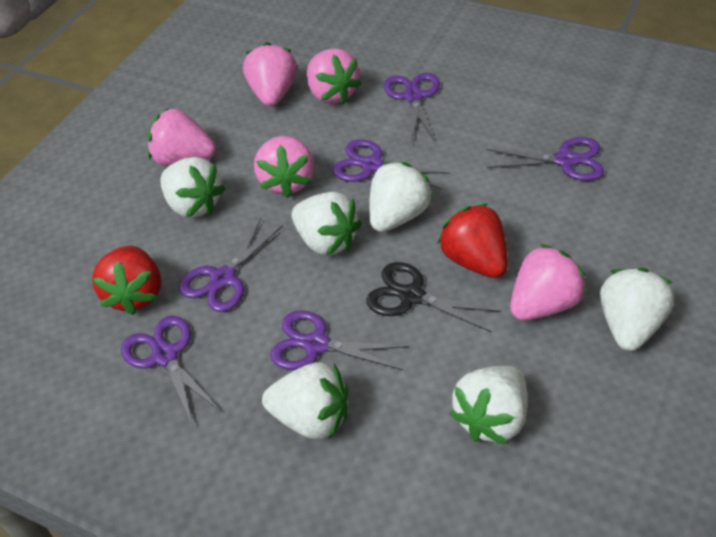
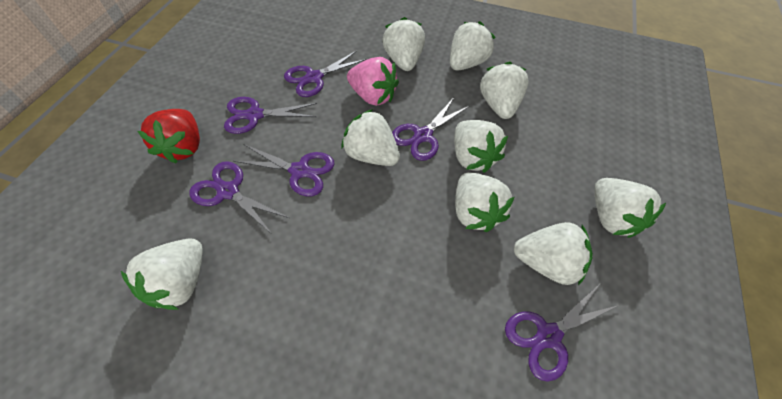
black scissors: 1 -> 0
pink strawberry: 5 -> 1
red strawberry: 2 -> 1
white strawberry: 6 -> 9

